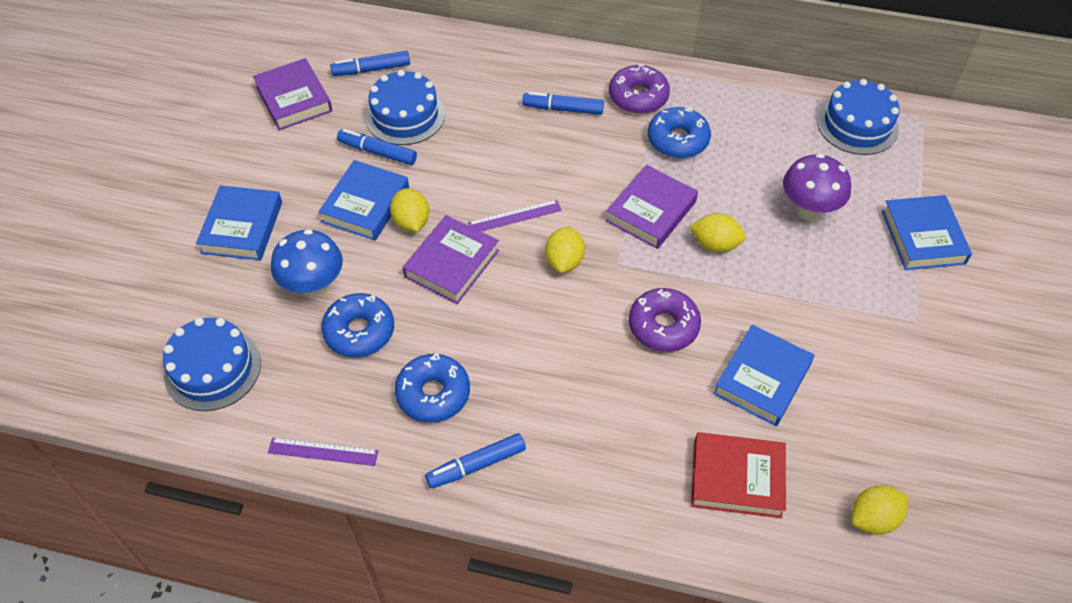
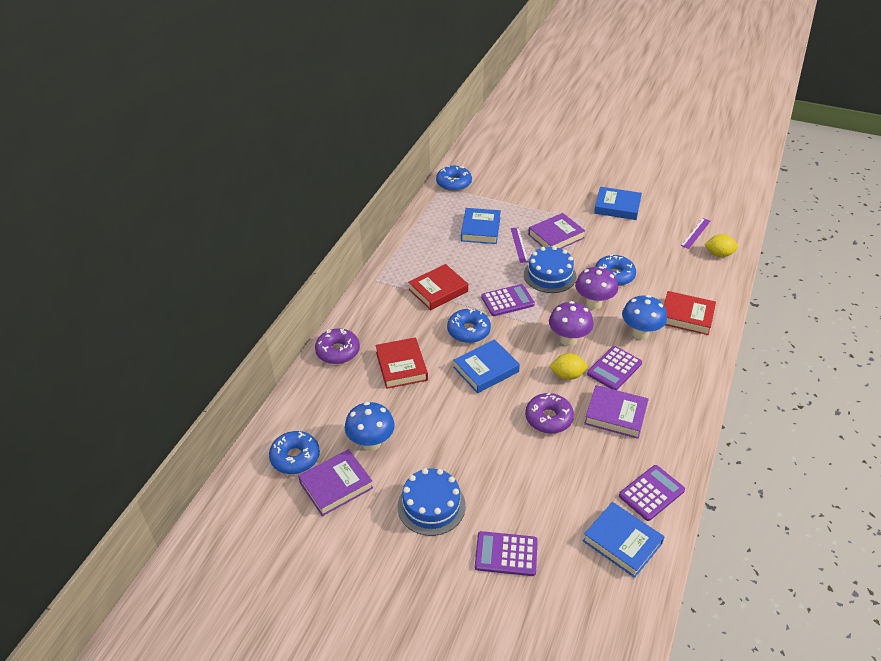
blue cake: 3 -> 2
blue donut: 3 -> 4
blue marker: 4 -> 0
blue mushroom: 1 -> 2
purple calculator: 0 -> 4
purple mushroom: 1 -> 2
red book: 1 -> 3
yellow lemon: 4 -> 2

